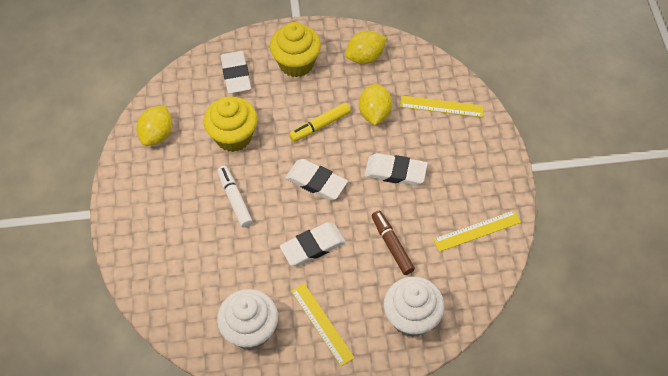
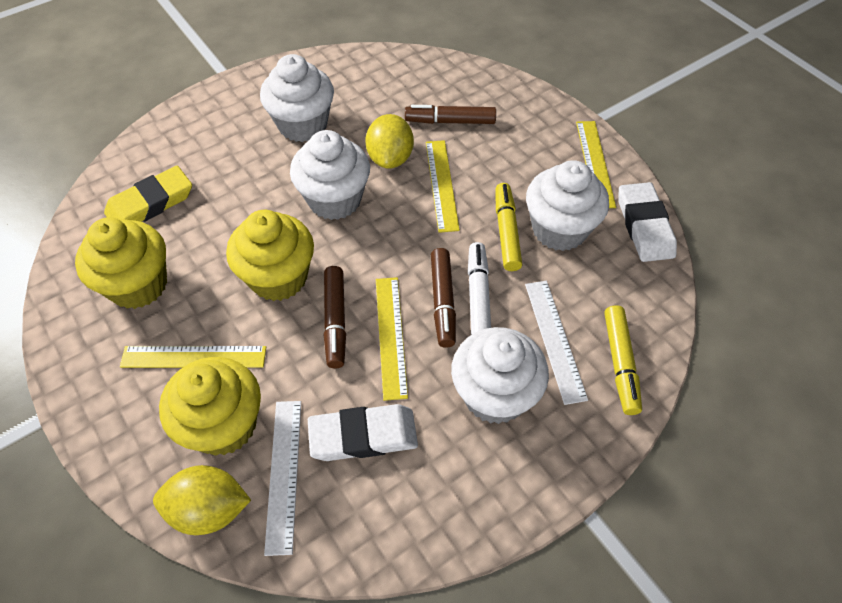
brown marker: 1 -> 3
white cupcake: 2 -> 4
white eraser: 4 -> 2
white ruler: 0 -> 2
yellow cupcake: 2 -> 3
yellow eraser: 0 -> 1
yellow lemon: 3 -> 2
yellow marker: 1 -> 2
yellow ruler: 3 -> 4

